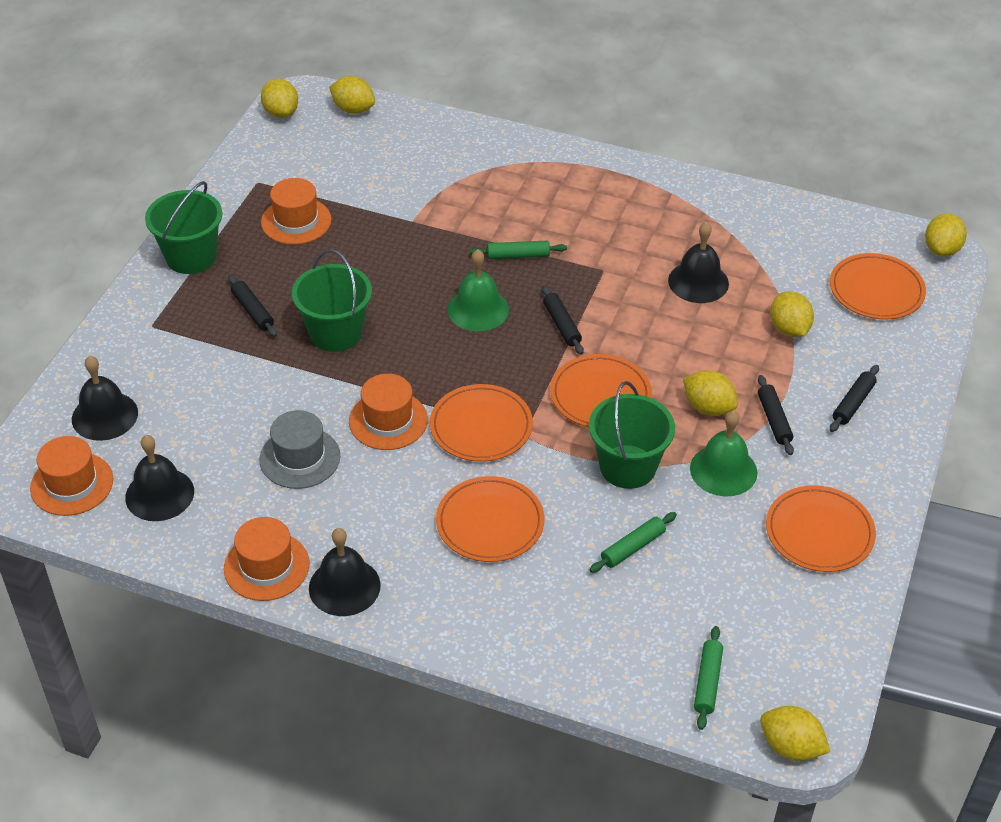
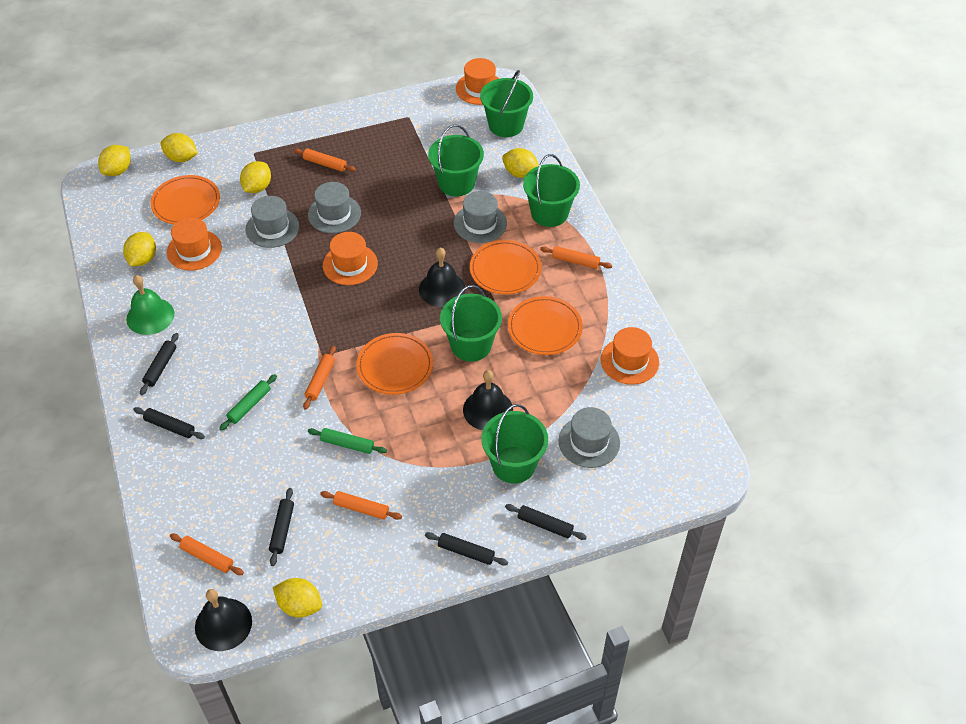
black bell: 4 -> 3
black rolling pin: 4 -> 5
green bell: 2 -> 1
green bucket: 3 -> 5
green rolling pin: 3 -> 2
grey hat: 1 -> 4
orange plate: 5 -> 4
orange rolling pin: 0 -> 5

